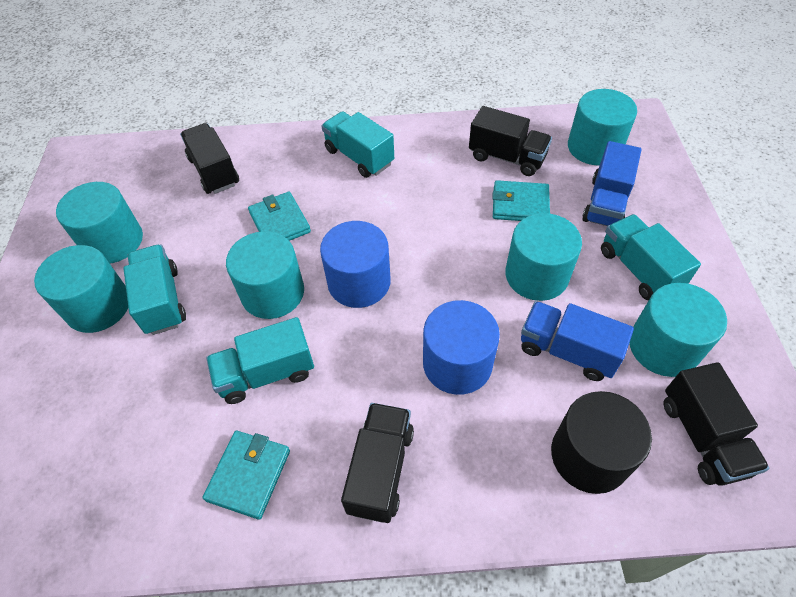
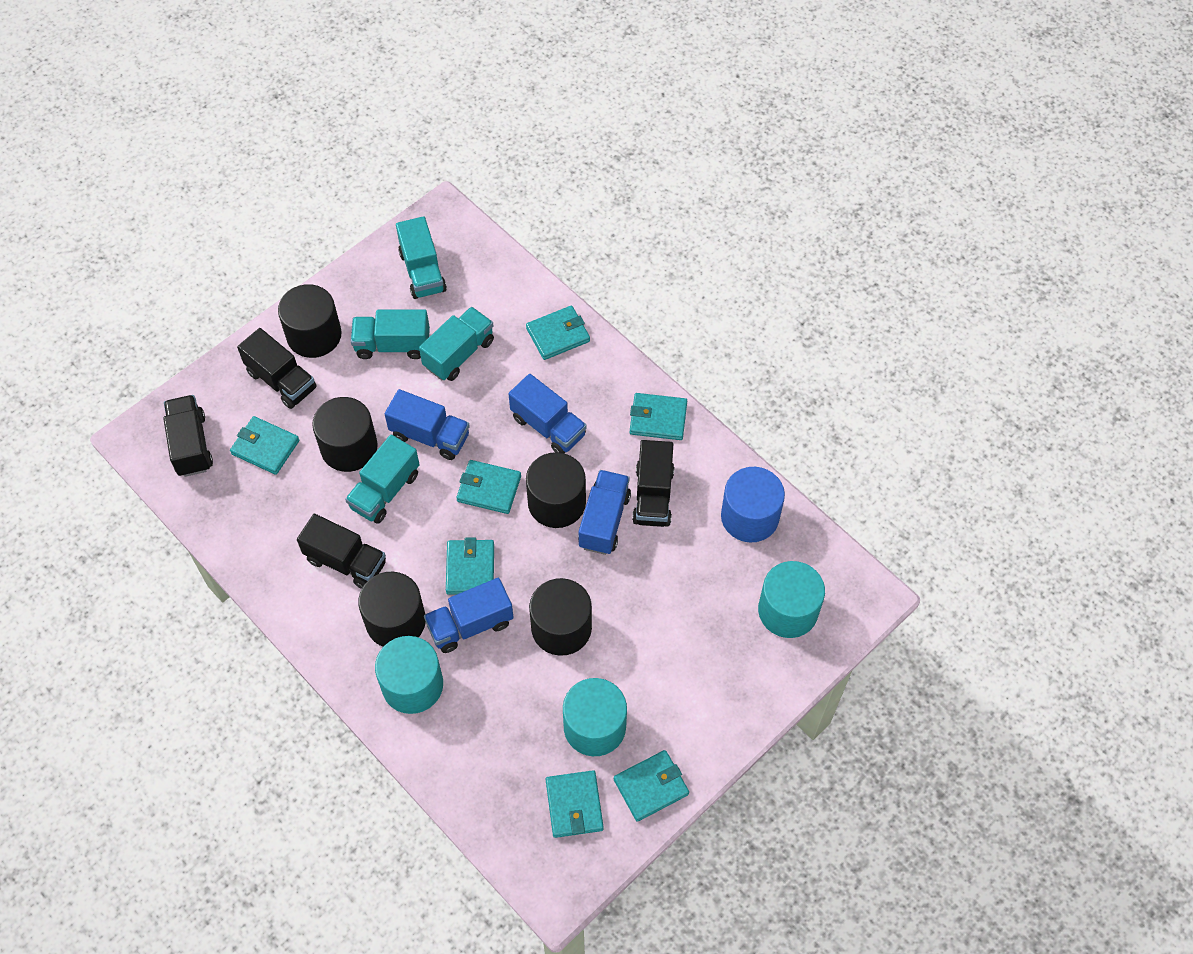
black cylinder: 1 -> 5
blue cylinder: 2 -> 1
blue truck: 2 -> 4
turquoise cylinder: 6 -> 3
turquoise wallet: 3 -> 7

